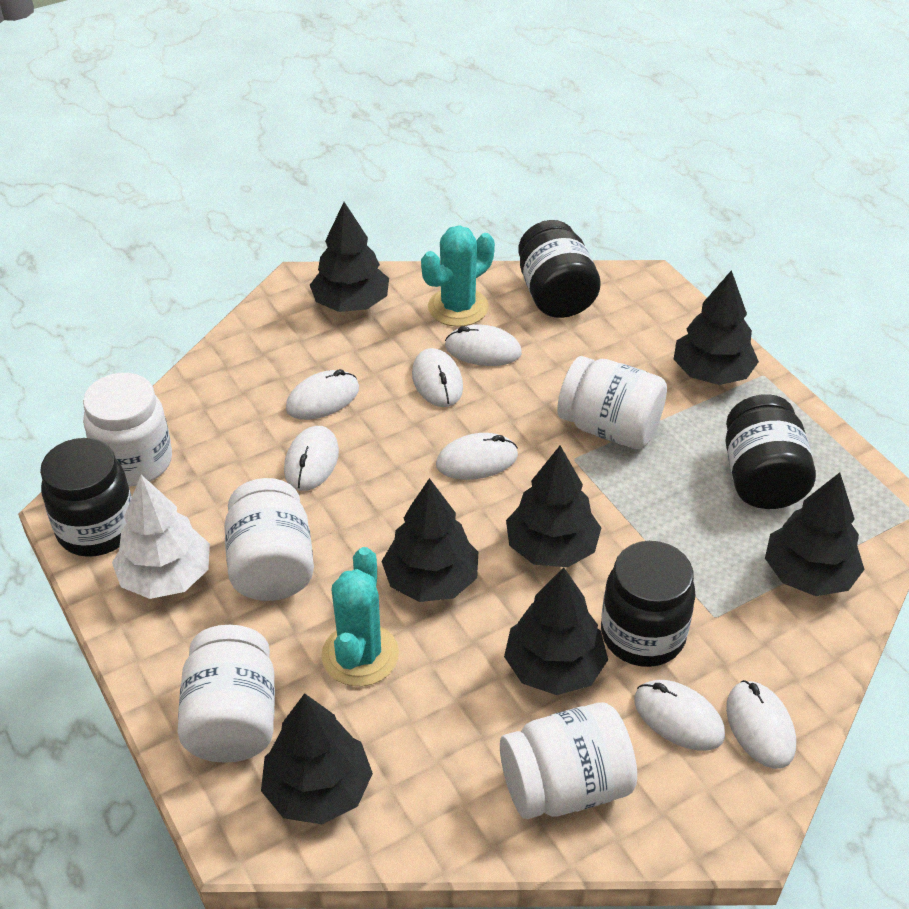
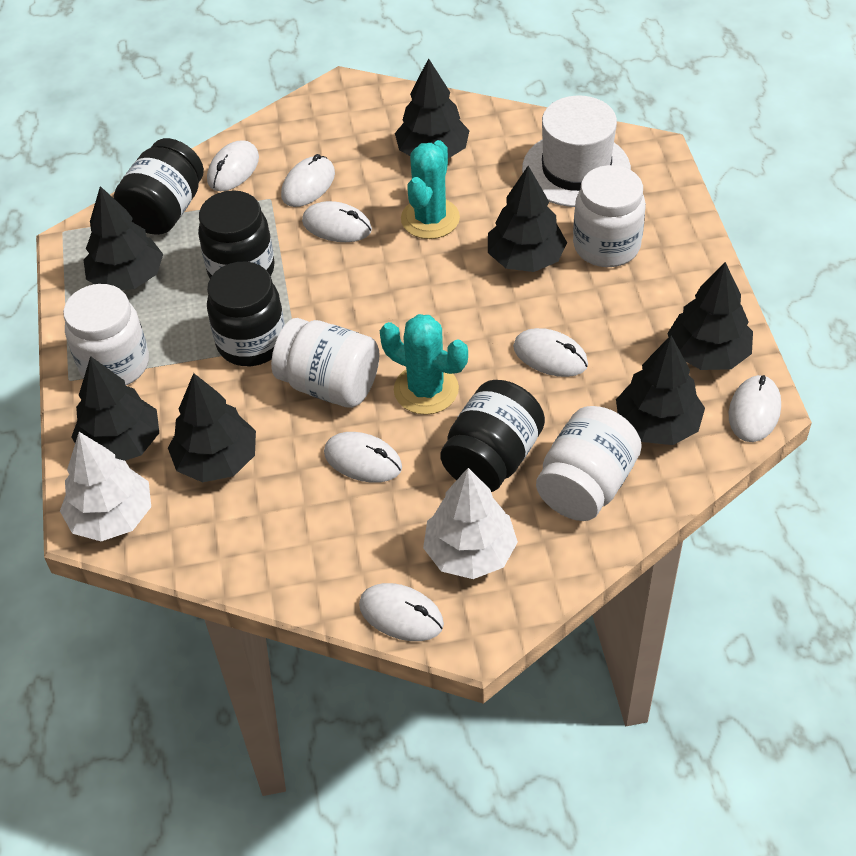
white hat: 0 -> 1
white jar: 5 -> 4
white tree: 1 -> 2

